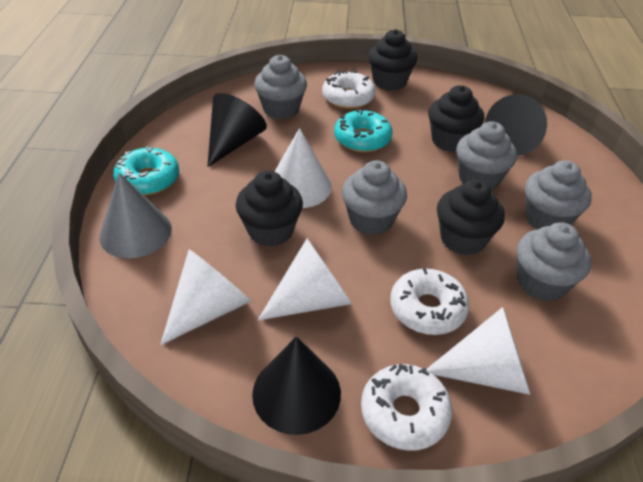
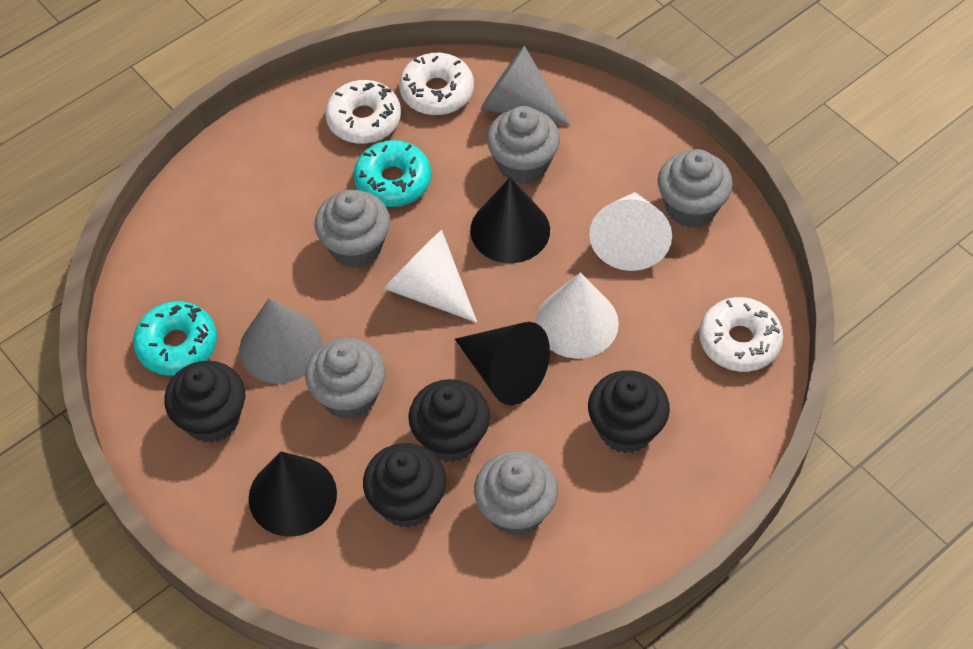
grey cone: 1 -> 2
white cone: 4 -> 3

